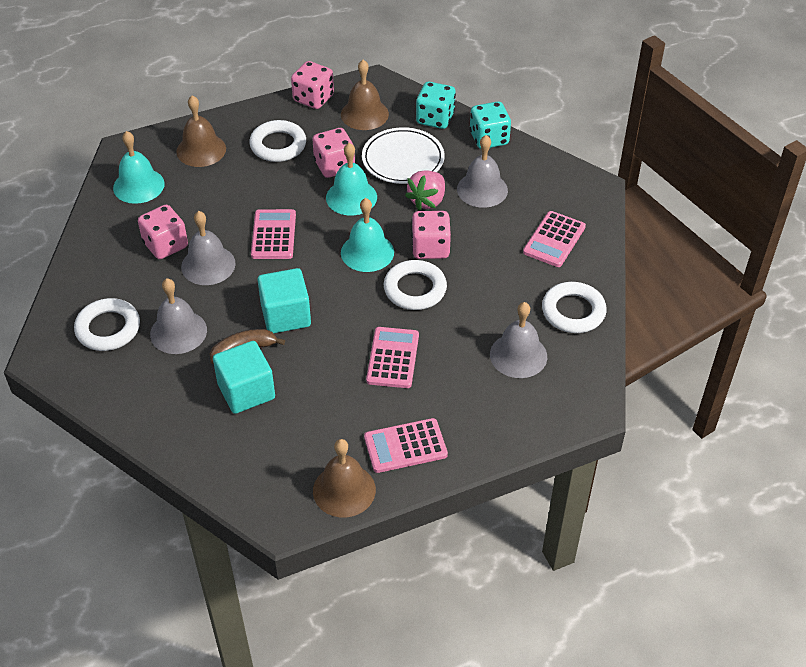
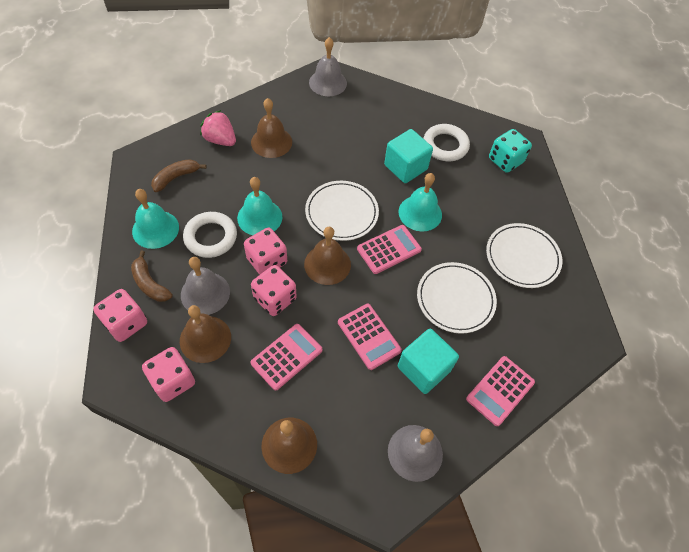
brown banana: 1 -> 2
brown bell: 3 -> 4
grey bell: 4 -> 3
turquoise dice: 2 -> 1
white plate: 1 -> 3
white ring: 4 -> 2

